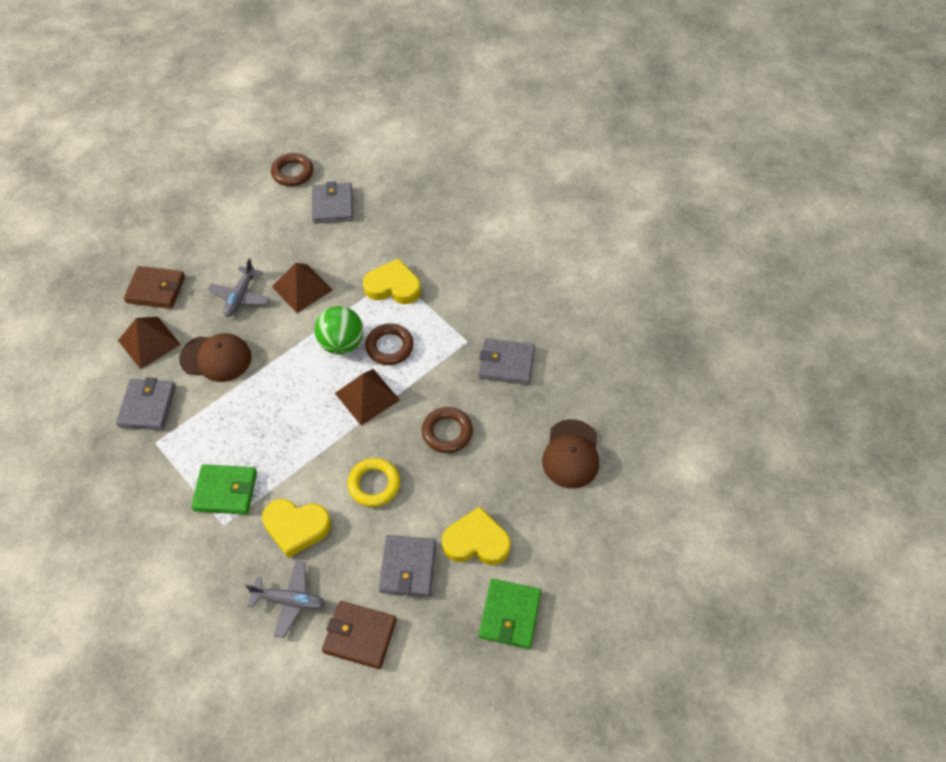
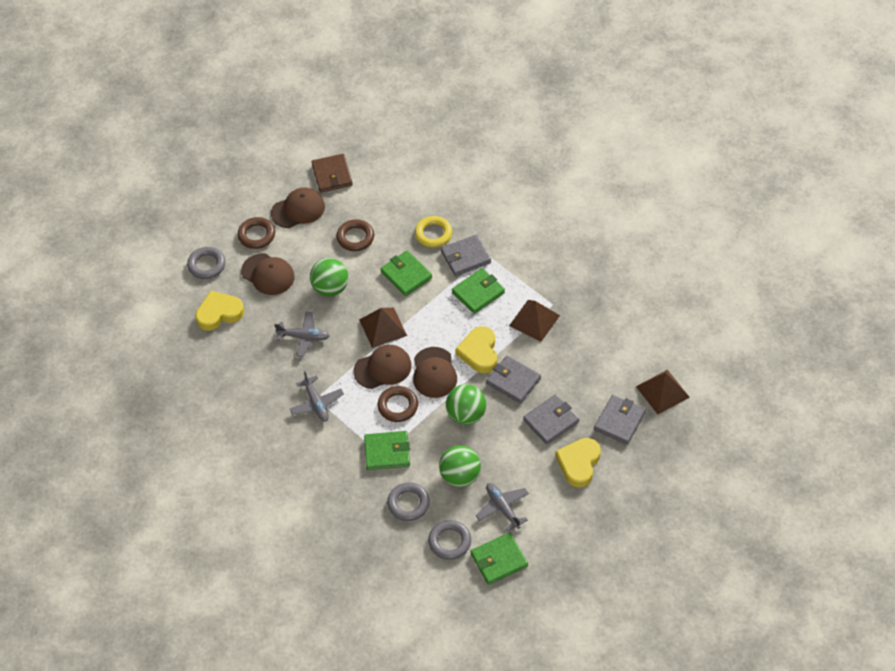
brown cap: 2 -> 4
brown wallet: 2 -> 1
green ball: 1 -> 3
green wallet: 2 -> 4
grey plane: 2 -> 3
grey ring: 0 -> 3

